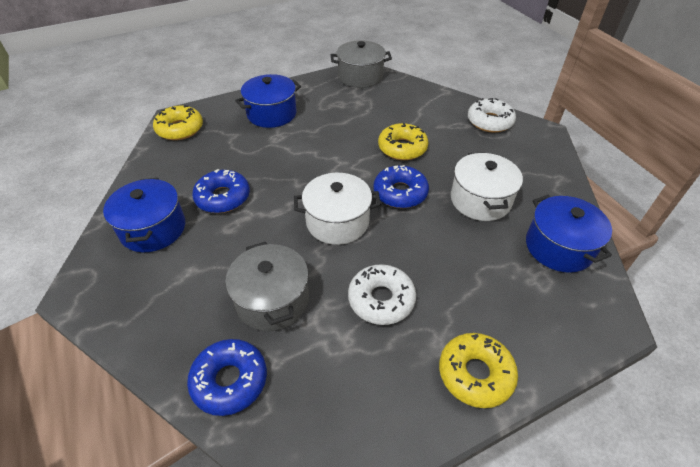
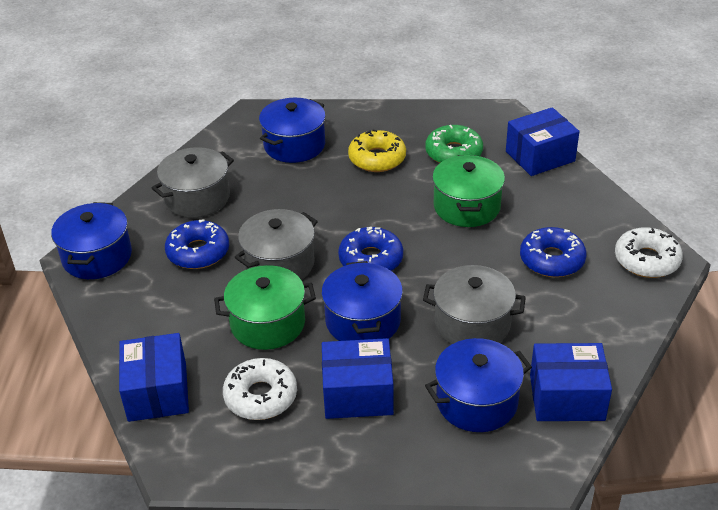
blue box: 0 -> 4
blue pot: 3 -> 4
green donut: 0 -> 1
green pot: 0 -> 2
grey pot: 2 -> 3
white pot: 2 -> 0
yellow donut: 3 -> 1

